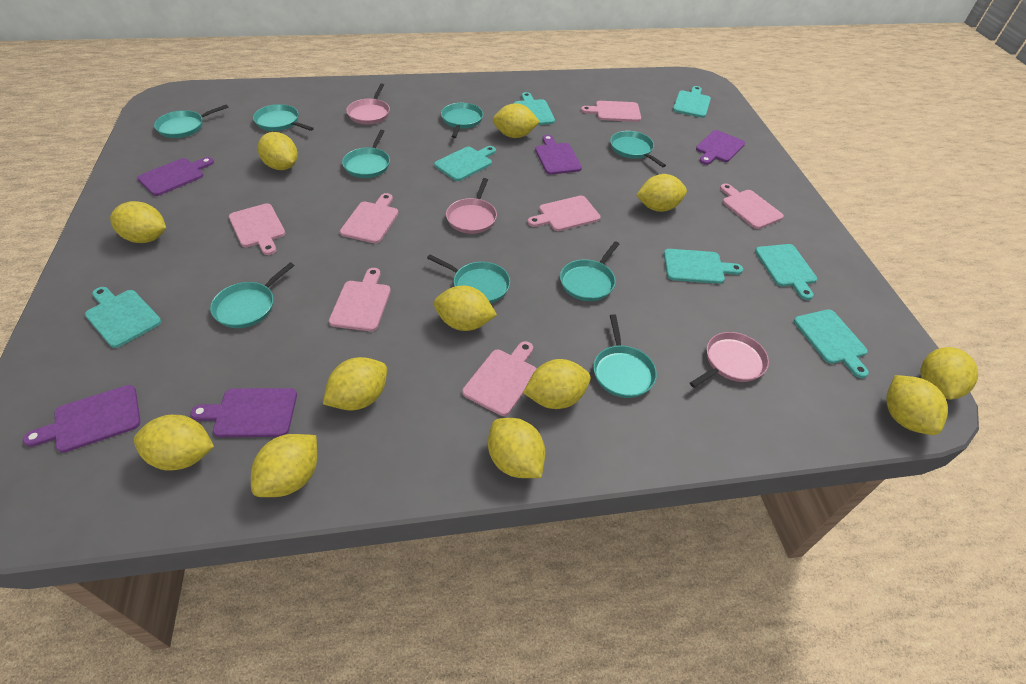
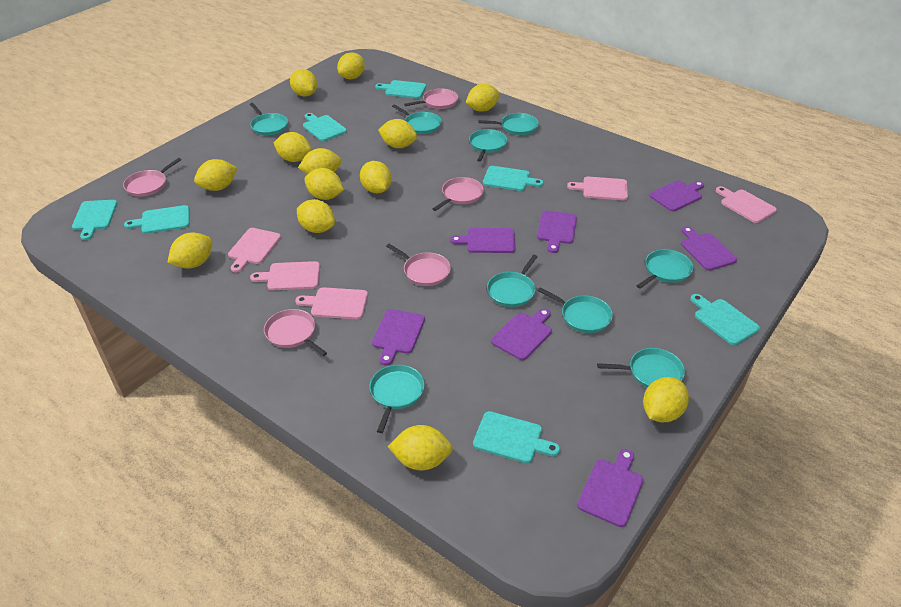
pink cutting board: 7 -> 5
pink pan: 3 -> 5
purple cutting board: 5 -> 7
yellow lemon: 12 -> 13

